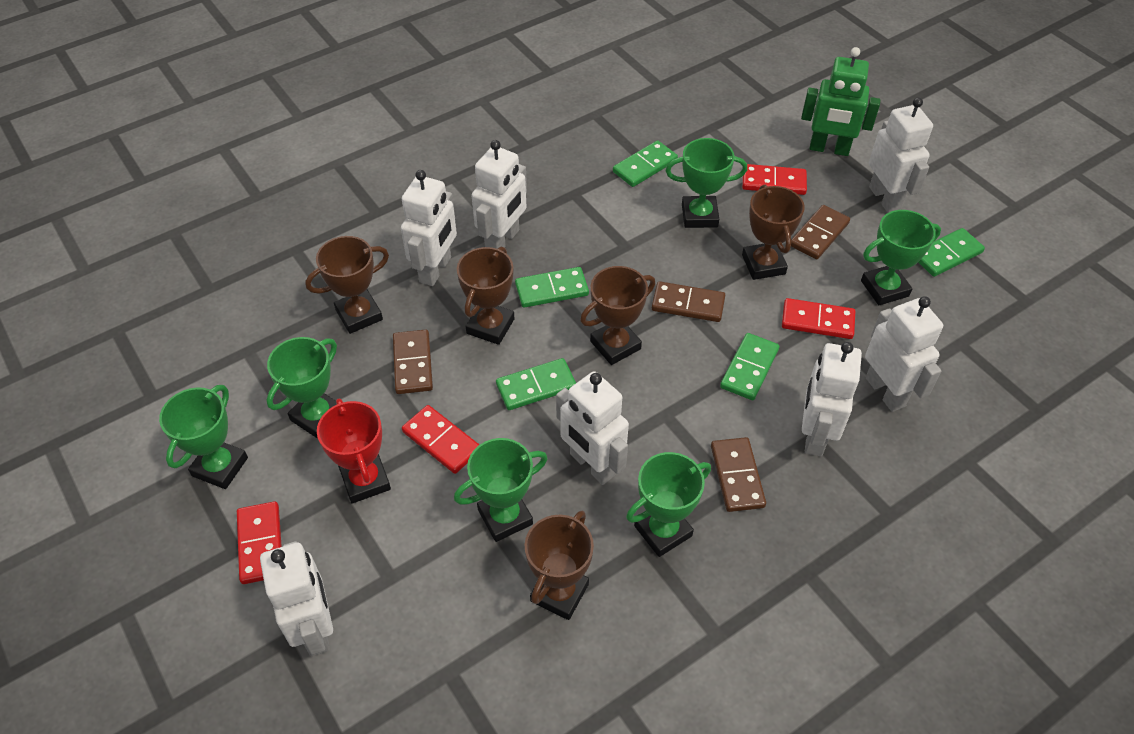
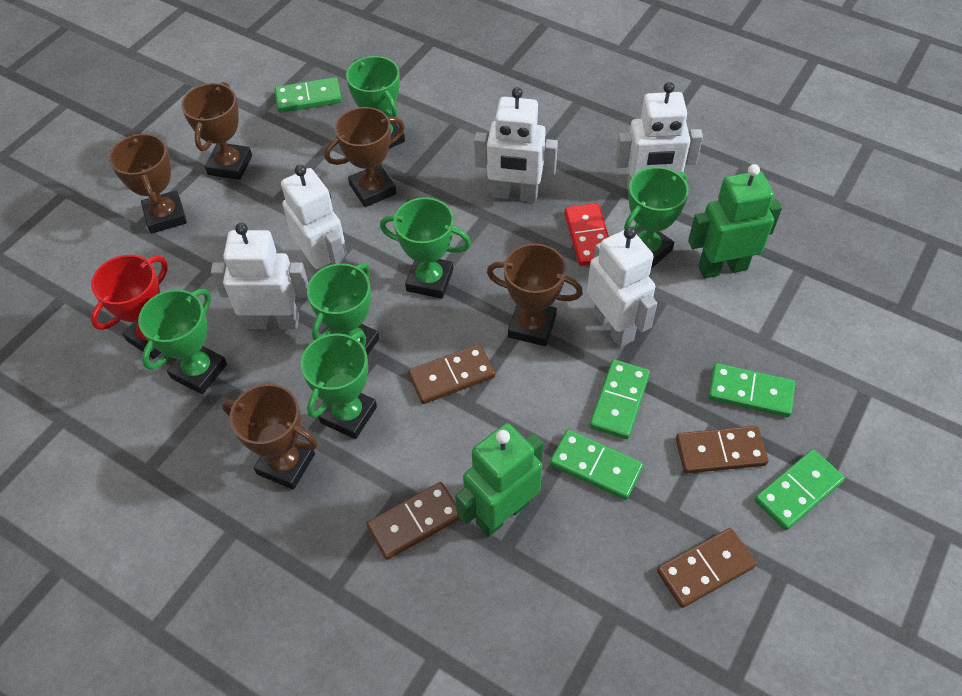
green robot: 1 -> 2
red domino: 4 -> 1
white robot: 7 -> 5

